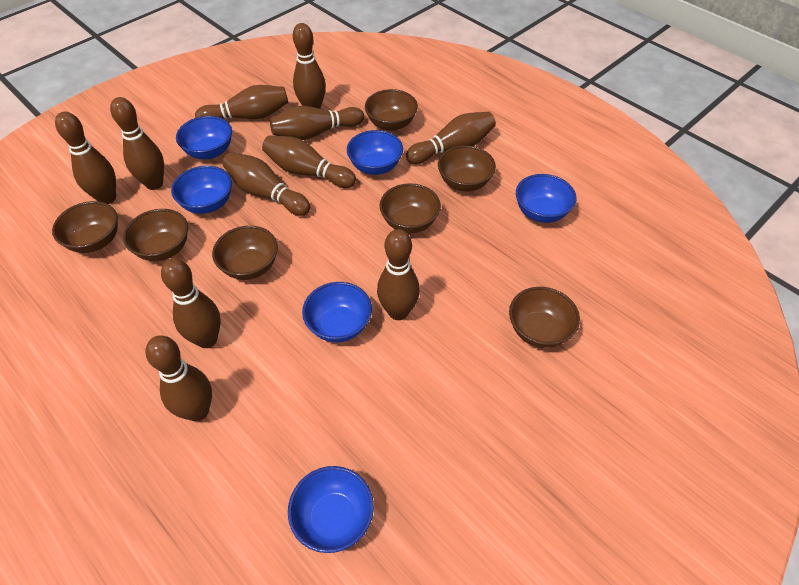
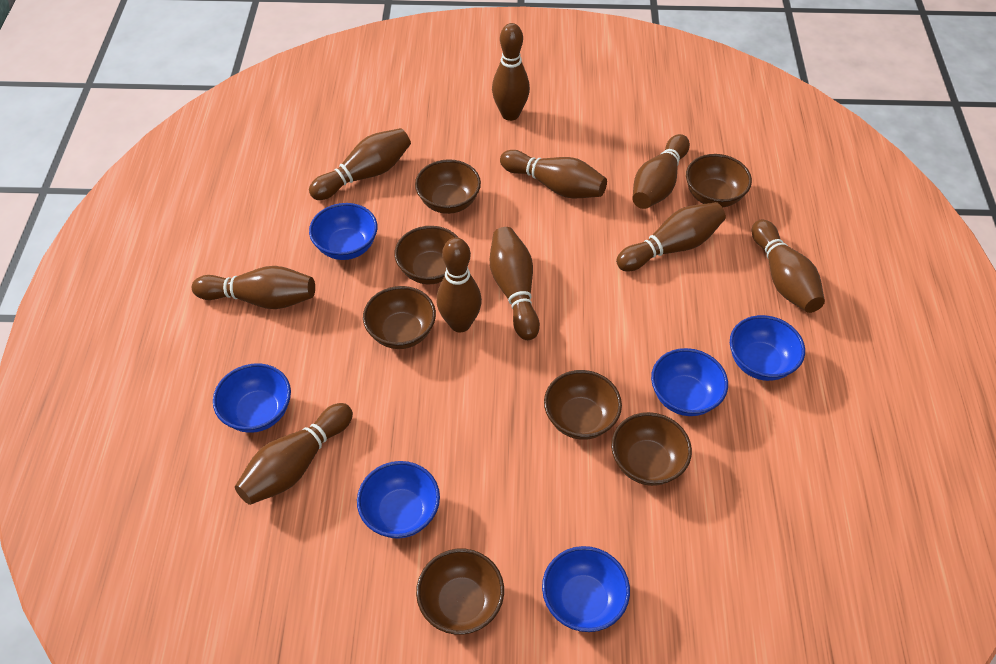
brown bowling pin: 11 -> 10

